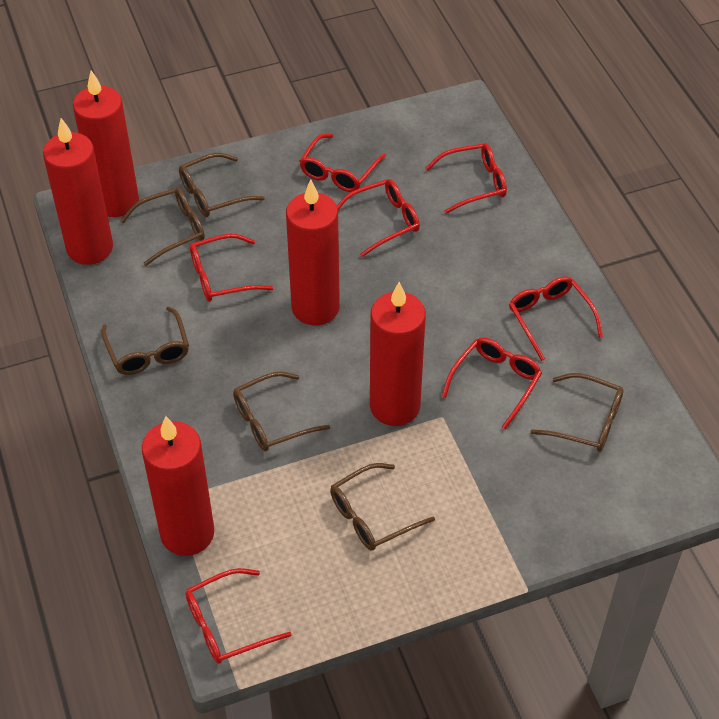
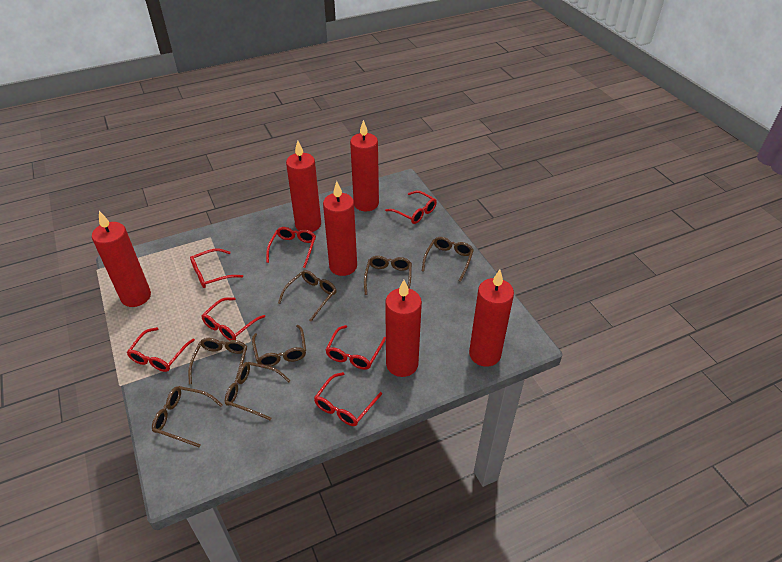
brown glasses: 6 -> 7
red candle: 5 -> 6

